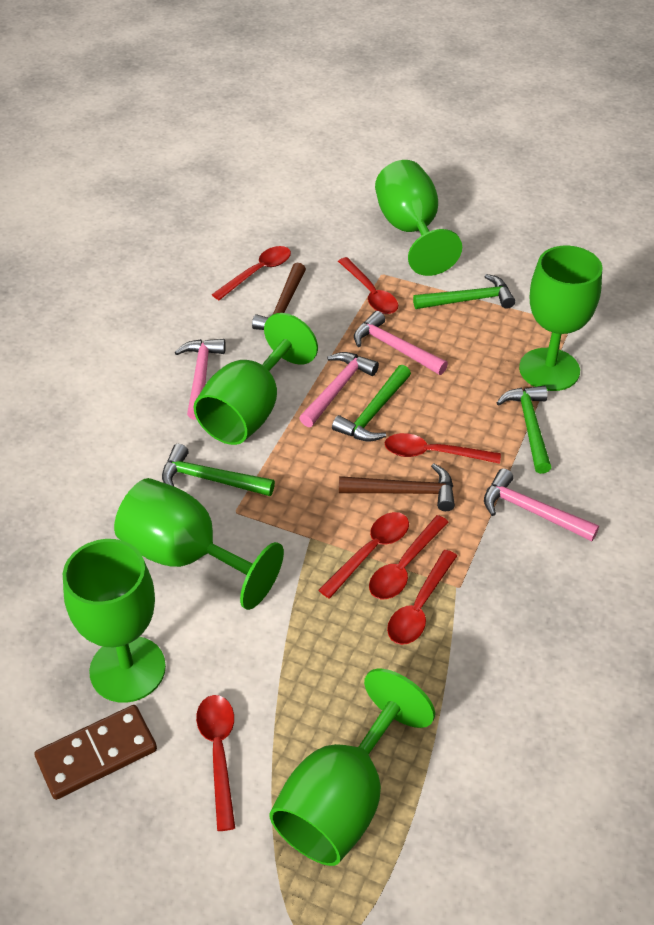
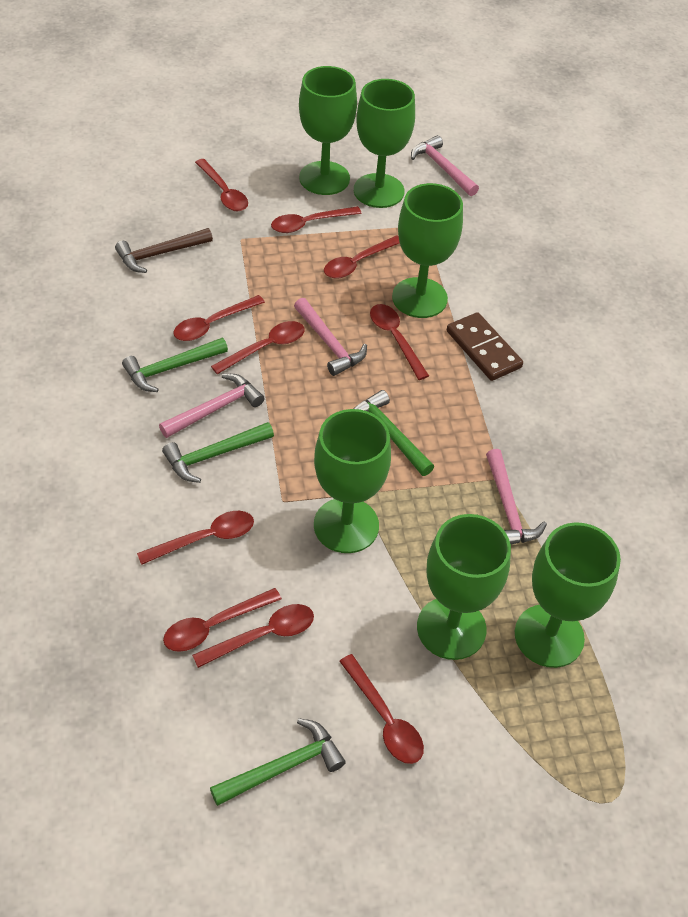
brown hammer: 2 -> 1
red spoon: 7 -> 10

